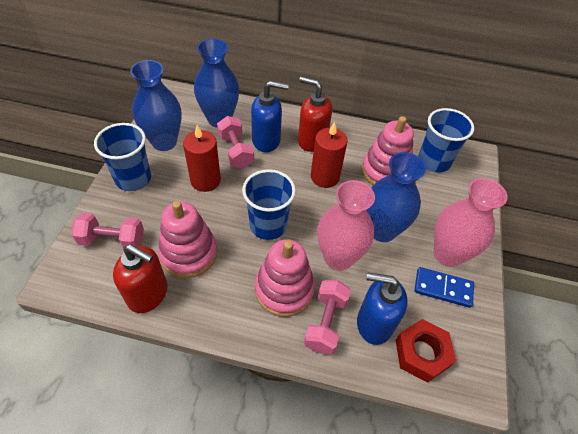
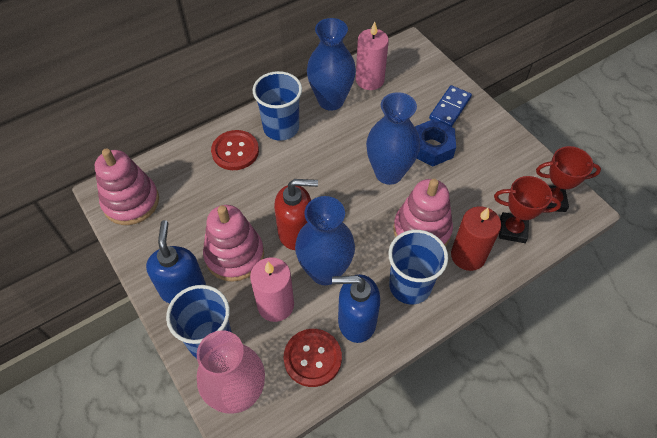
blue nut: 0 -> 1
pink candle: 0 -> 2
pink dumbbell: 3 -> 0
pink vase: 2 -> 1
red button: 0 -> 2
red candle: 2 -> 1
red nut: 1 -> 0
red soap dispenser: 2 -> 1
red trophy: 0 -> 2

